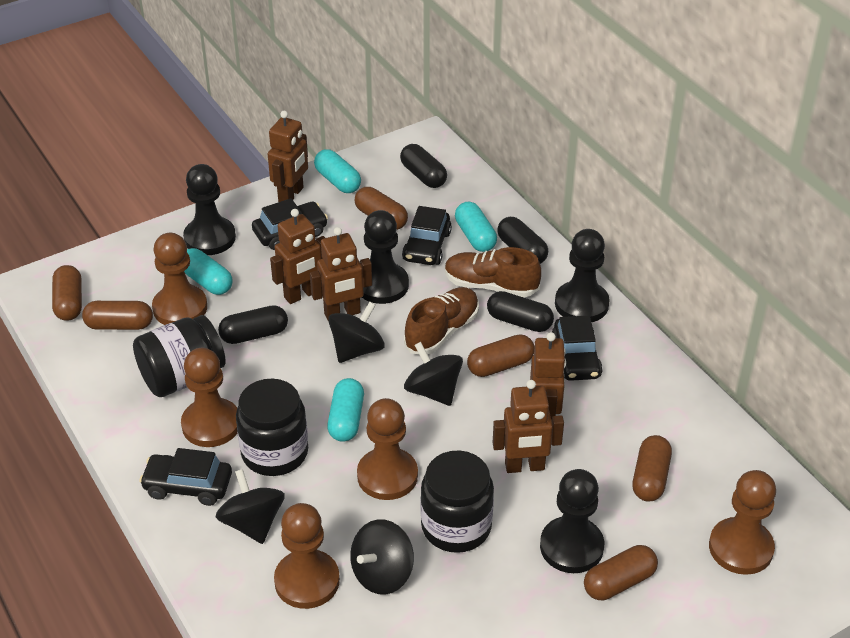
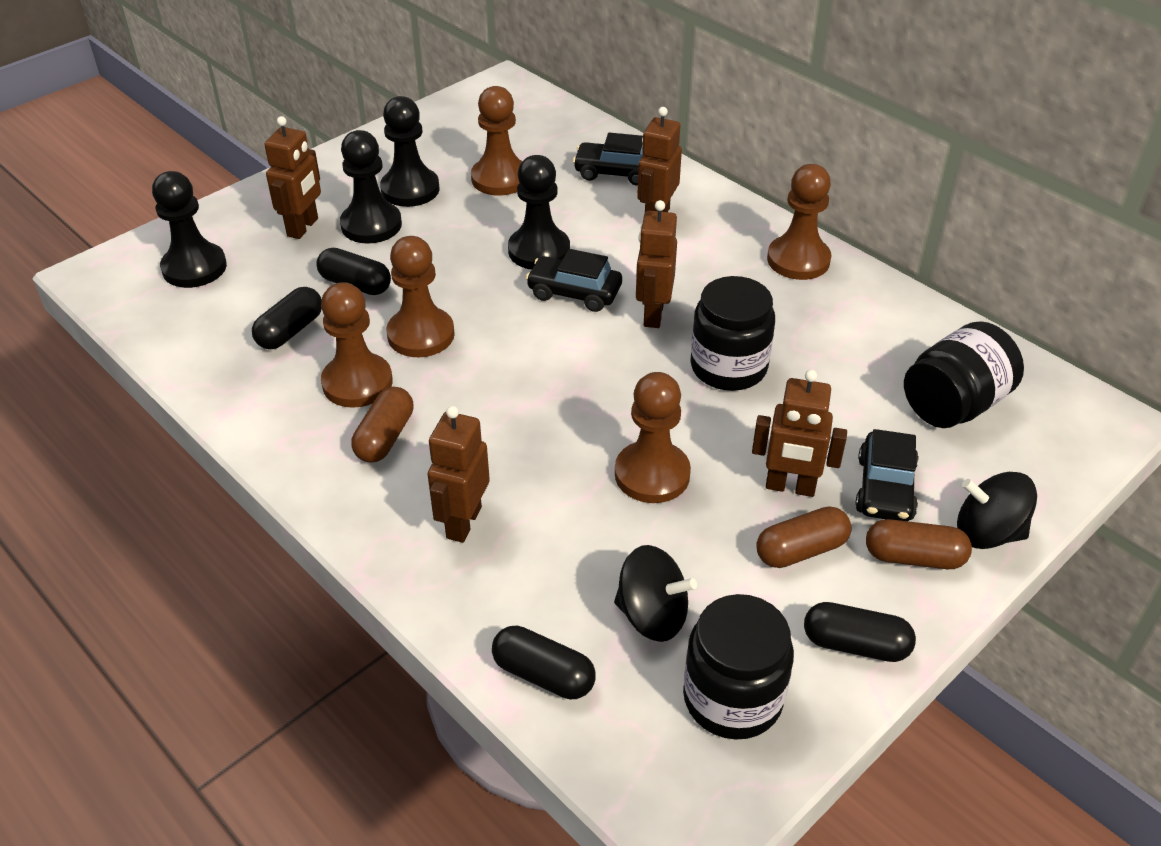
black car: 4 -> 3
black spinning top: 4 -> 2
brown capsule: 6 -> 3
brown shoe: 2 -> 0
turquoise capsule: 4 -> 0

